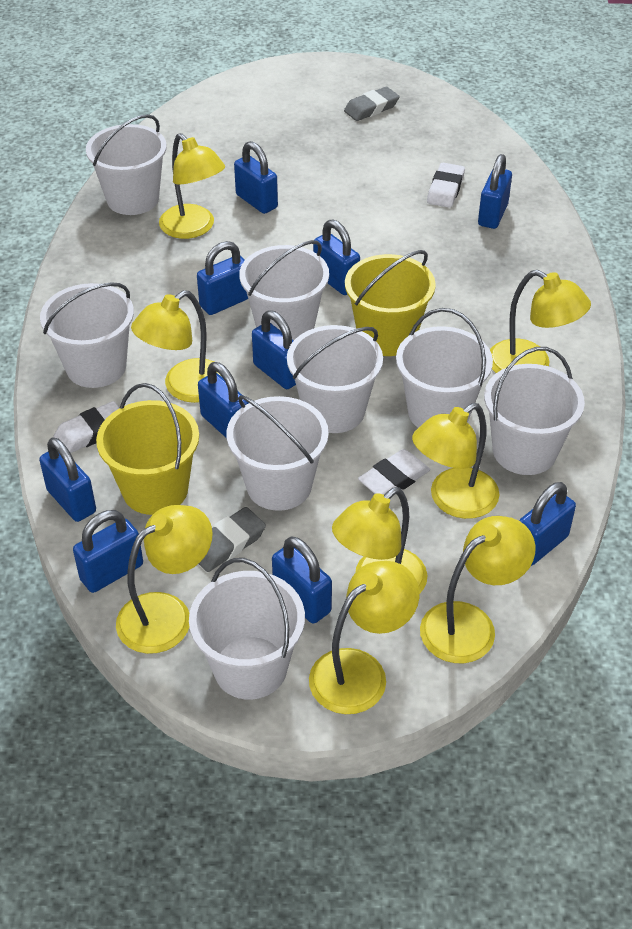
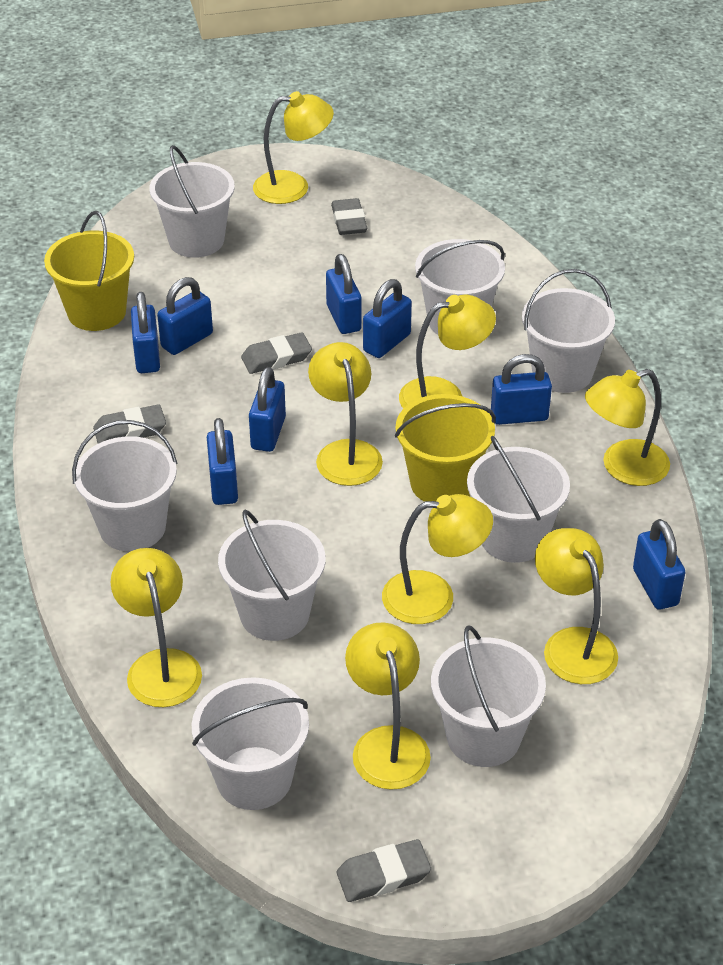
blue padlock: 10 -> 8
grey eraser: 2 -> 4
white eraser: 3 -> 0

